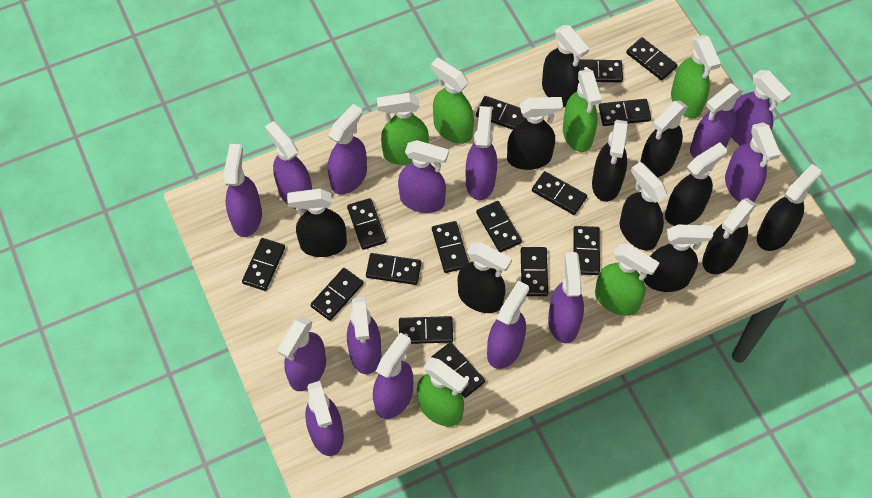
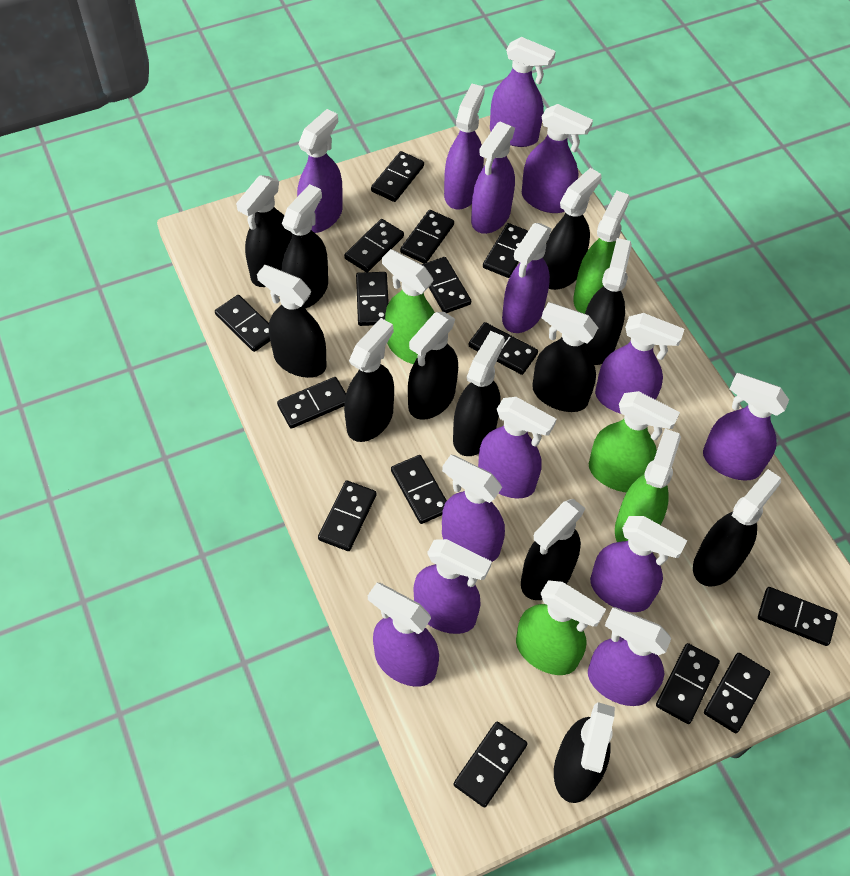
black spray bottle: 11 -> 12
green spray bottle: 6 -> 5

